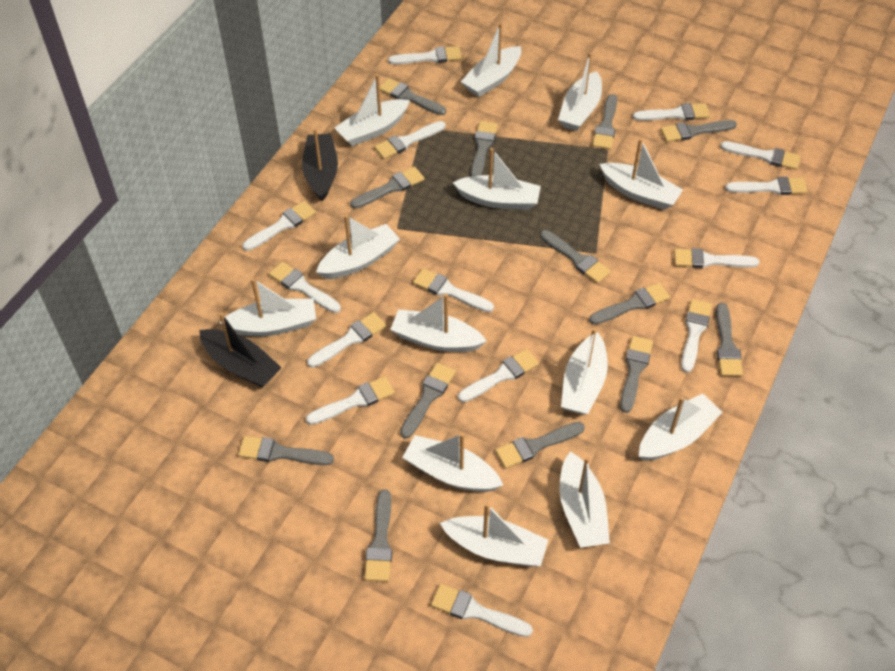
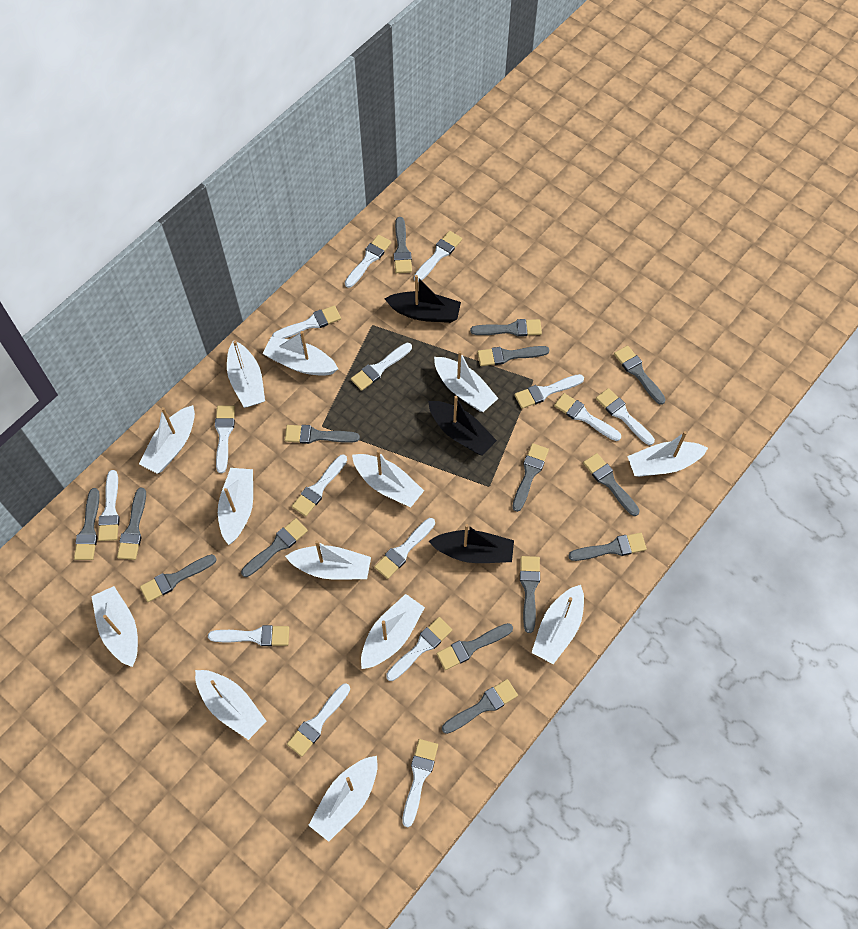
black boat: 2 -> 3
grey brush: 13 -> 15
white brush: 14 -> 15

